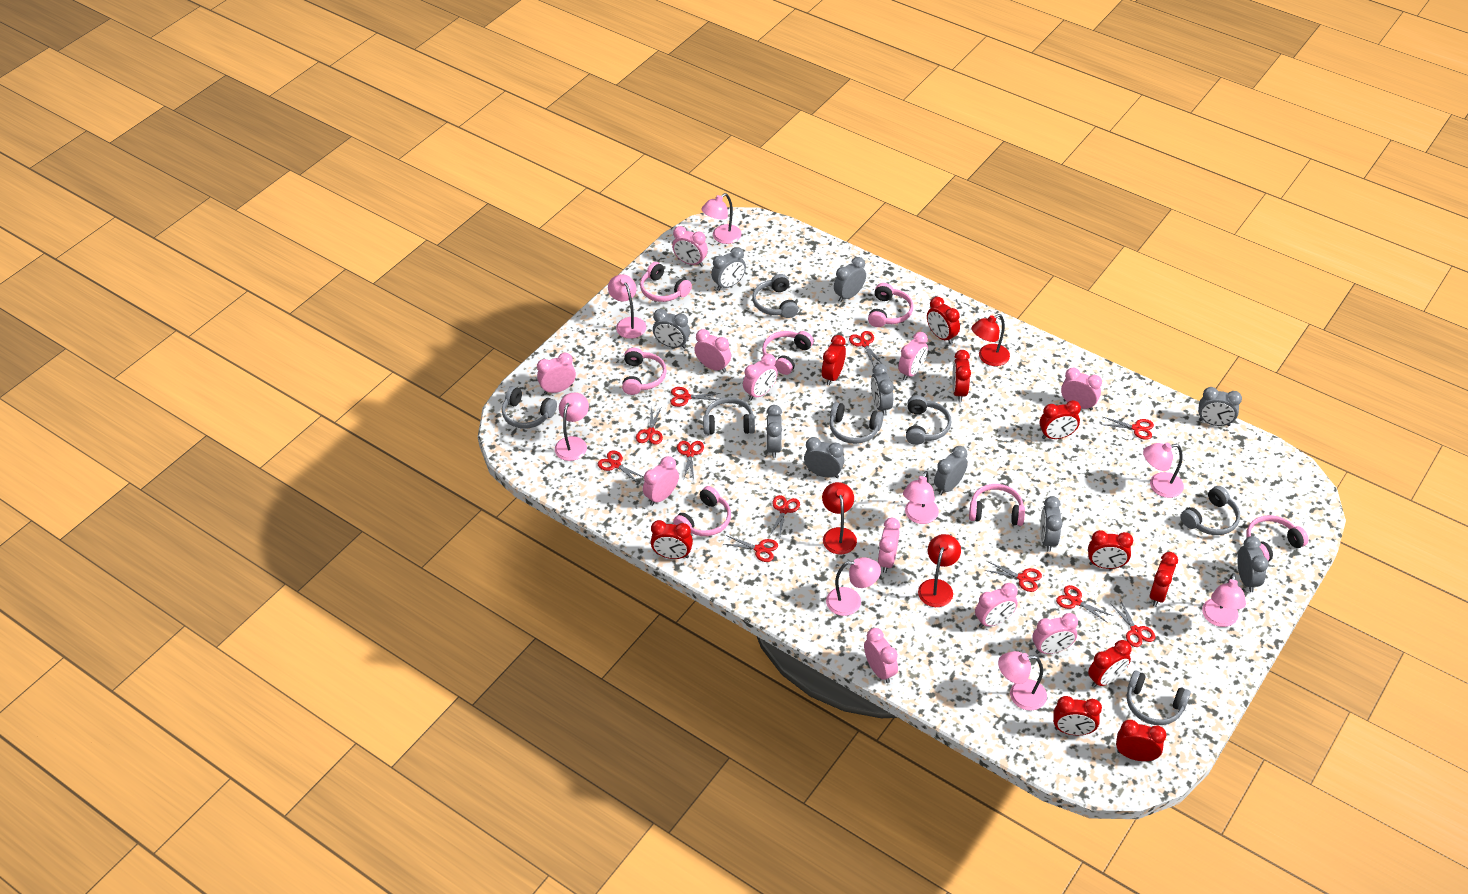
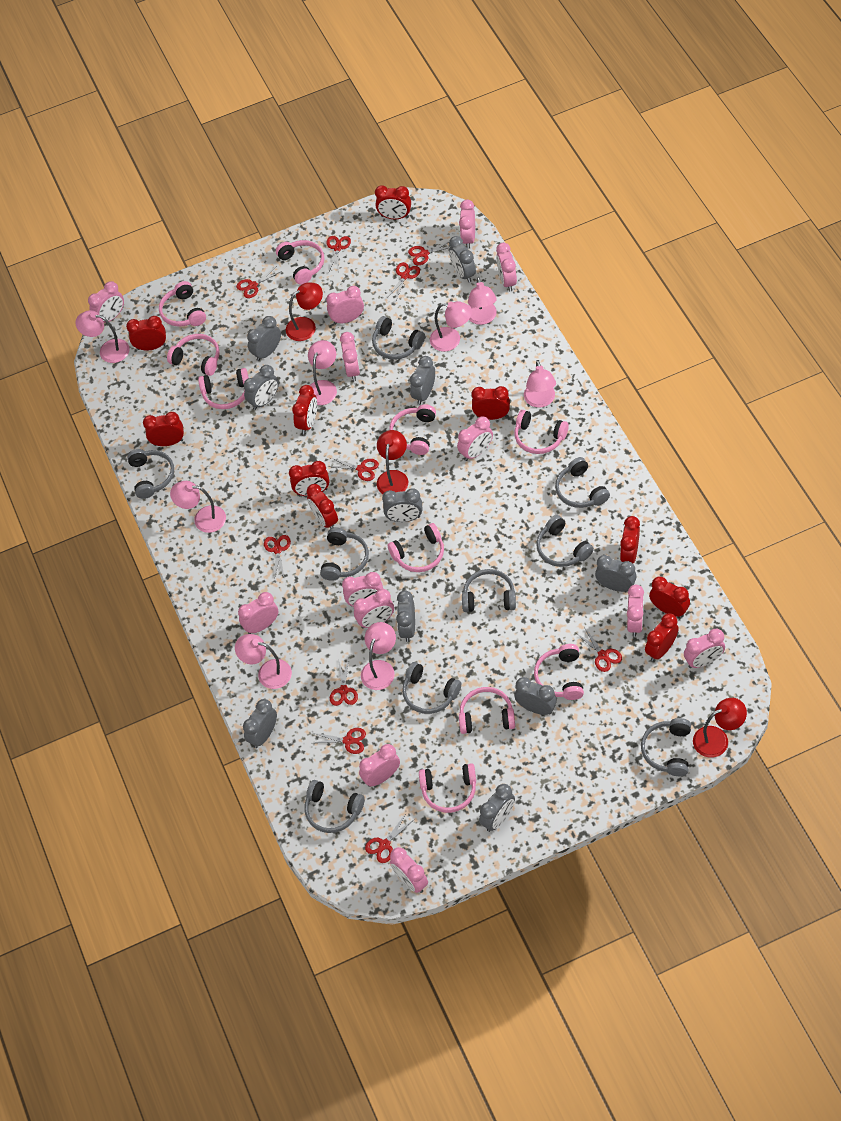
grey headphones: 7 -> 9
pink clock: 11 -> 13
pink headphones: 7 -> 10
red scissors: 11 -> 10

